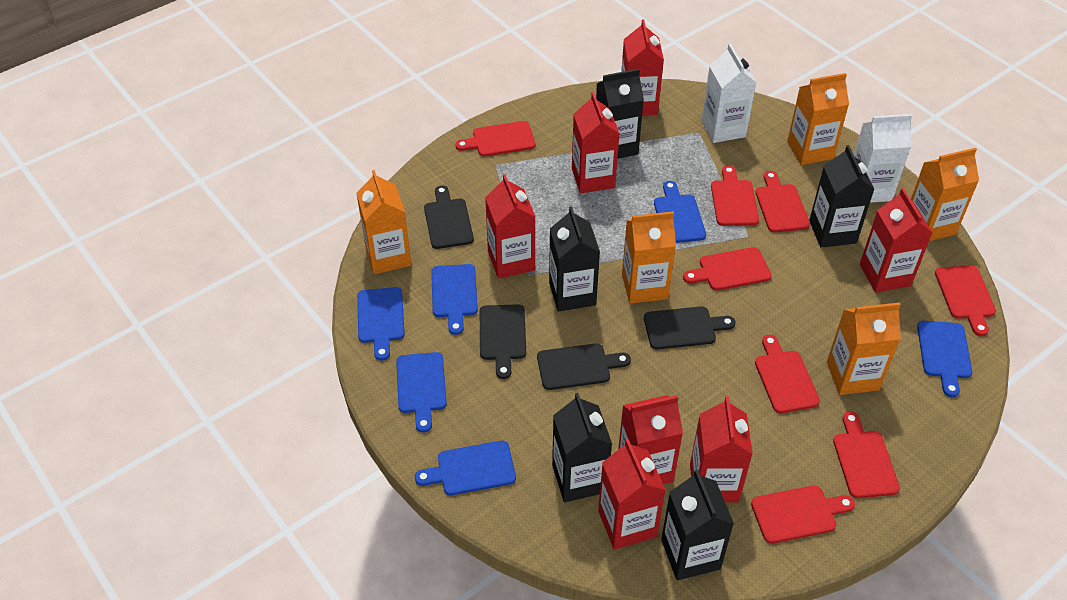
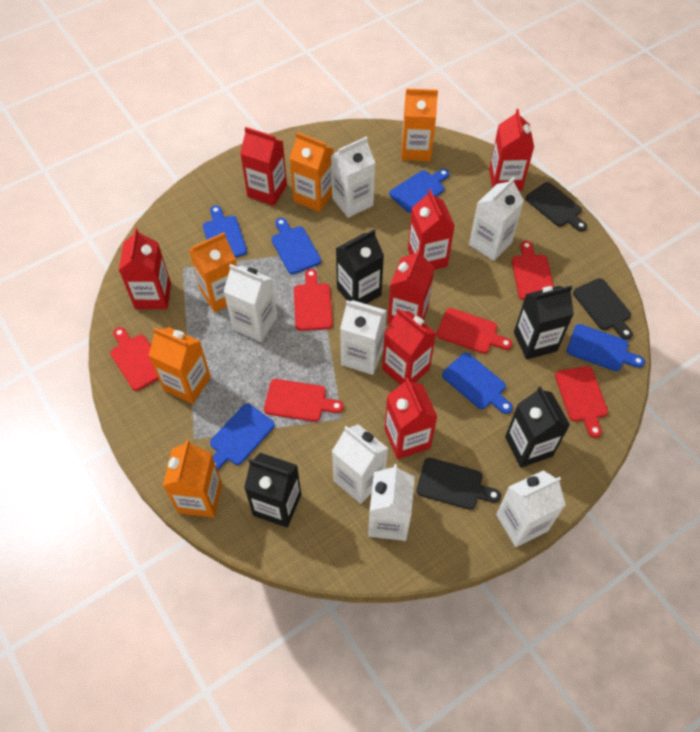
black carton: 5 -> 4
black cutting board: 4 -> 3
red cutting board: 8 -> 6
white carton: 2 -> 7

